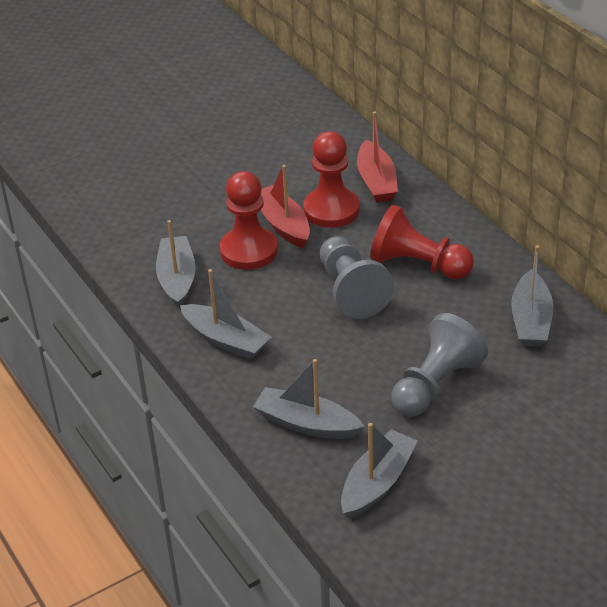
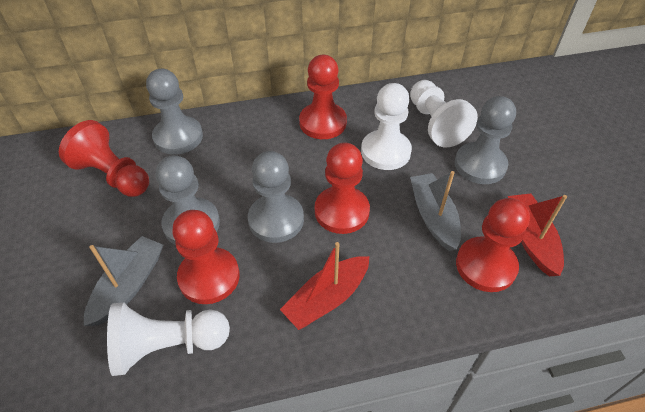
grey boat: 5 -> 2
grey pawn: 2 -> 4
red pawn: 3 -> 5
white pawn: 0 -> 3

